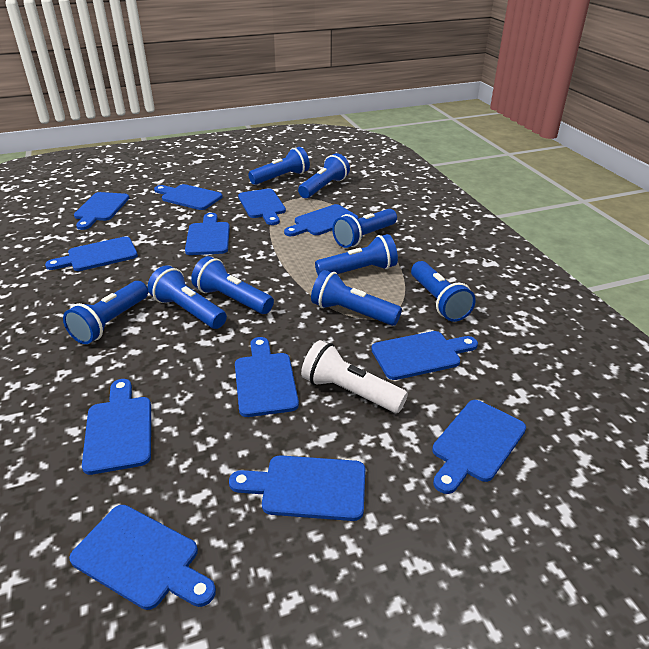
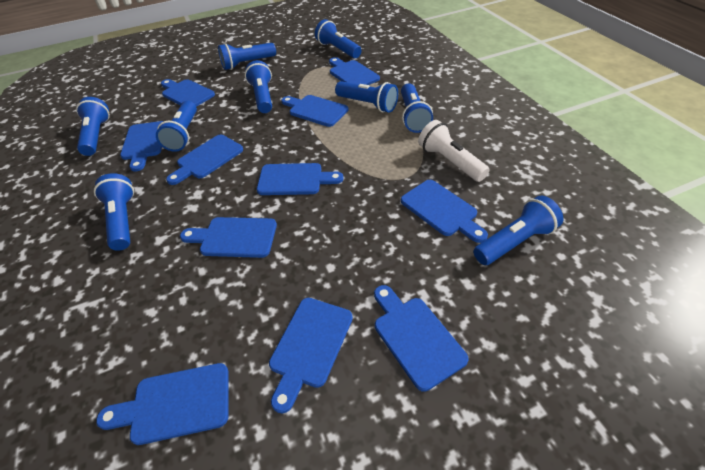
blue cutting board: 12 -> 11

